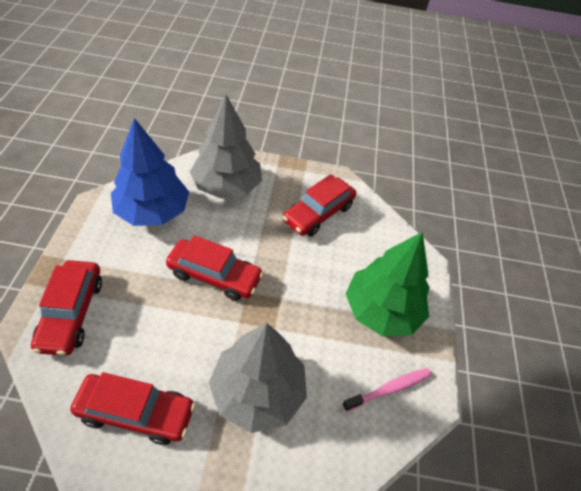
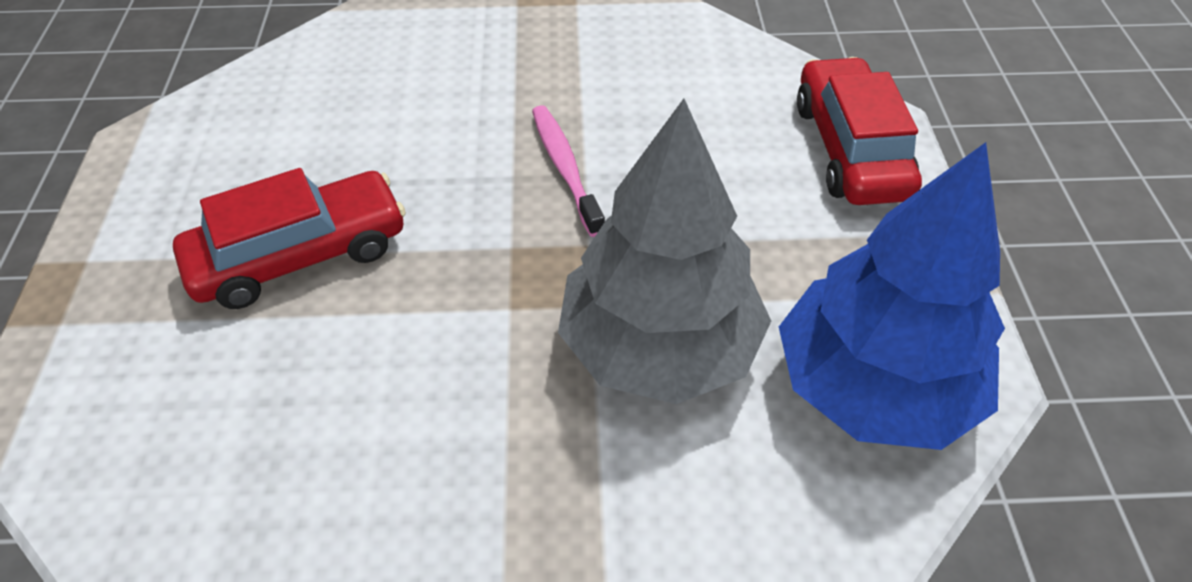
green tree: 1 -> 0
grey tree: 2 -> 1
red car: 4 -> 2

